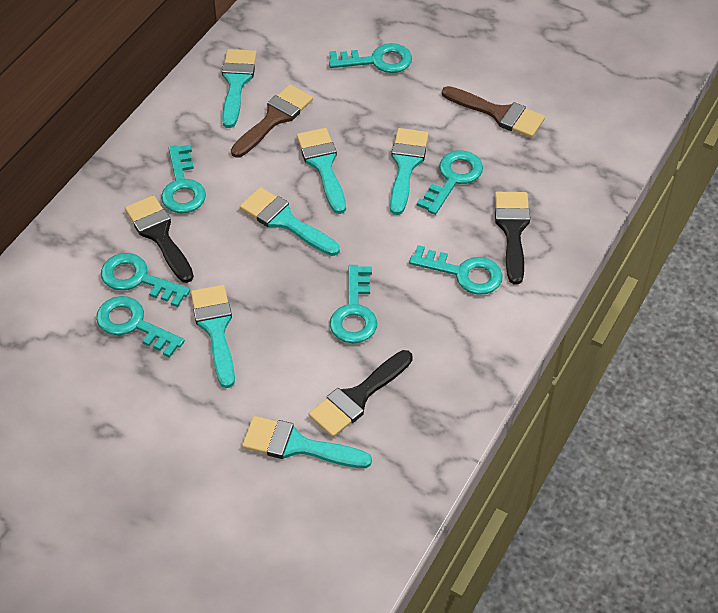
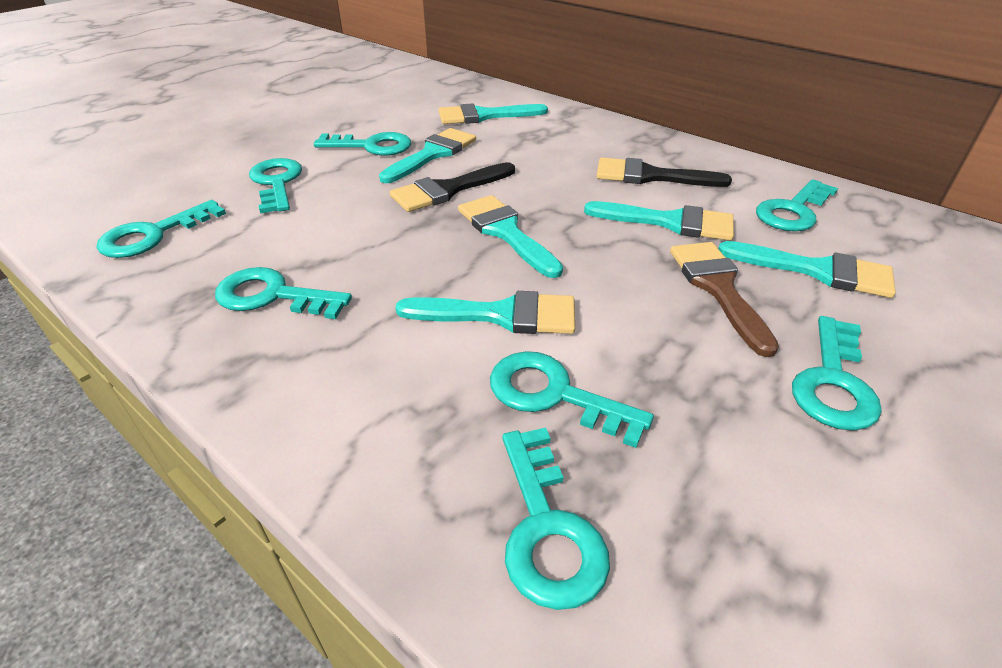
black brush: 3 -> 2
brown brush: 2 -> 1
turquoise key: 7 -> 8

